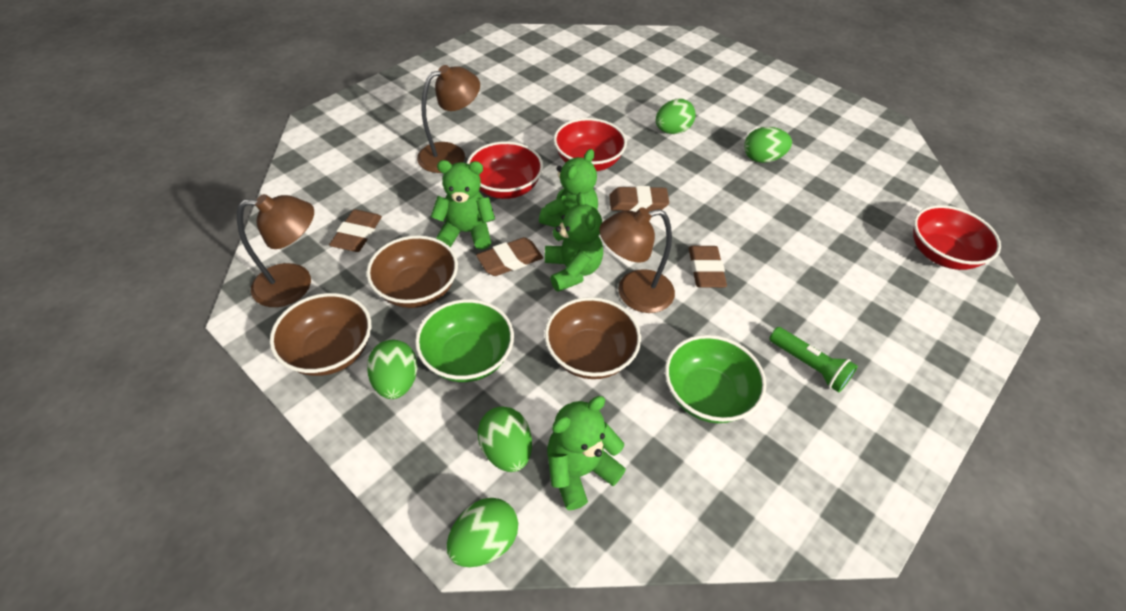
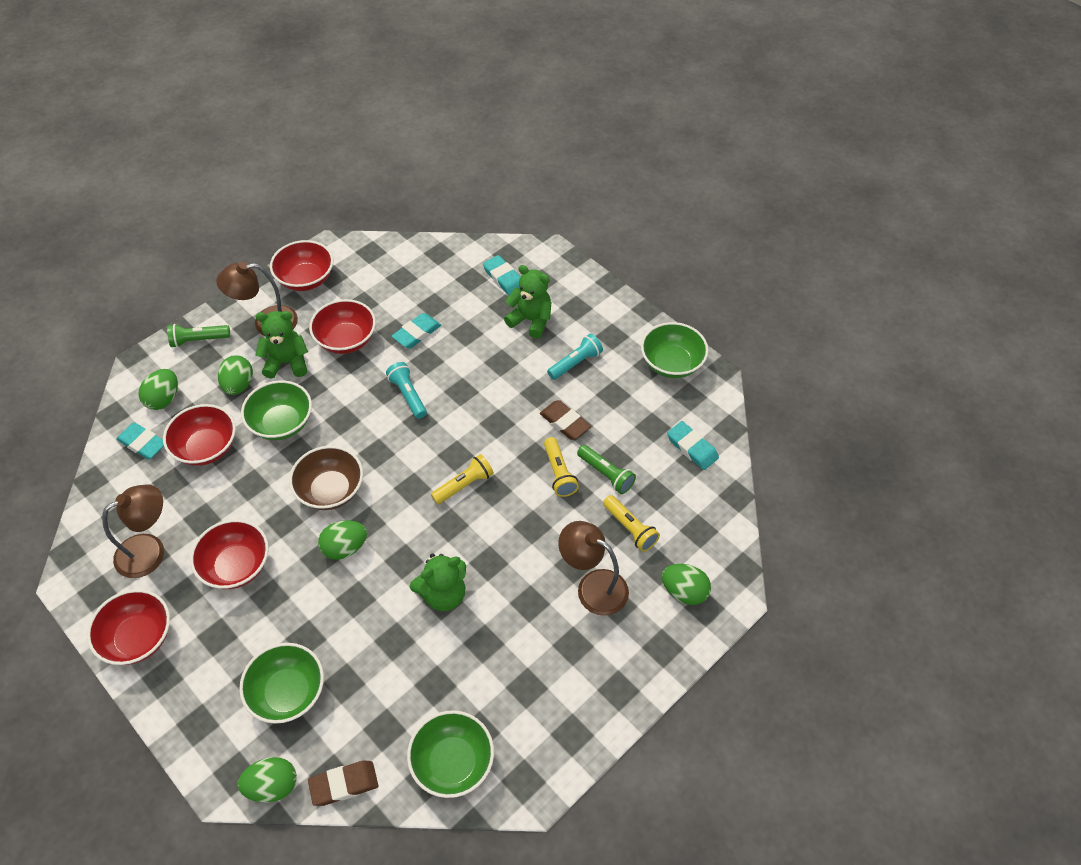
brown bowl: 3 -> 1
brown eraser: 4 -> 2
green bowl: 2 -> 4
green flashlight: 1 -> 2
green teddy bear: 4 -> 3
red bowl: 3 -> 5
turquoise eraser: 0 -> 4
turquoise flashlight: 0 -> 2
yellow flashlight: 0 -> 3

